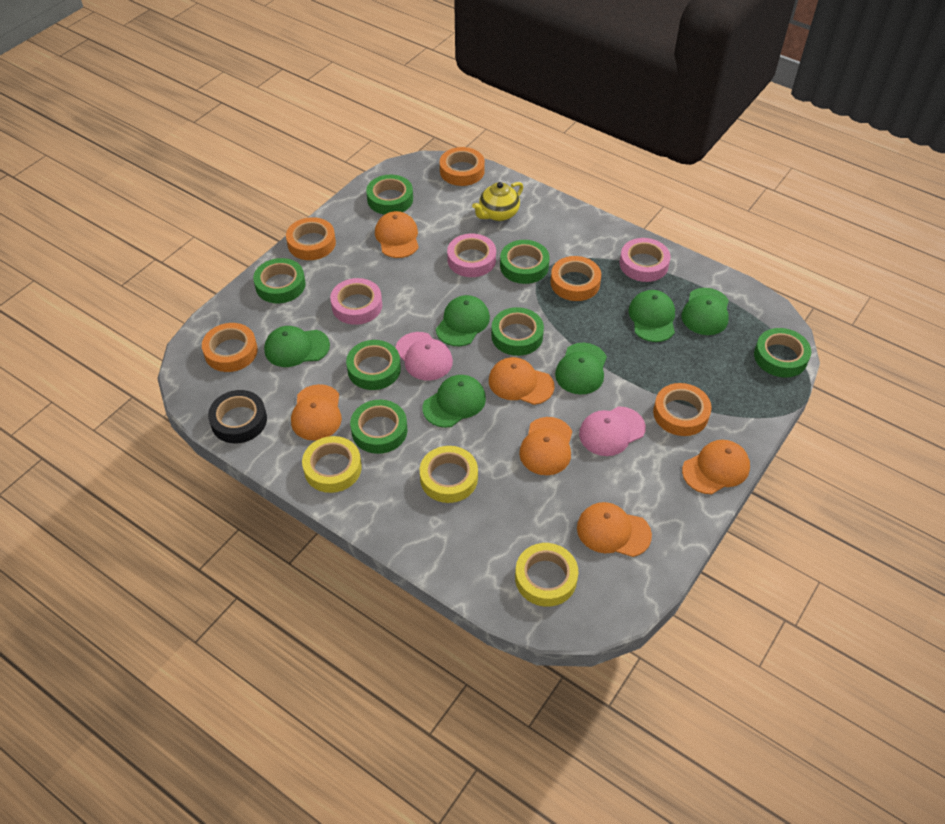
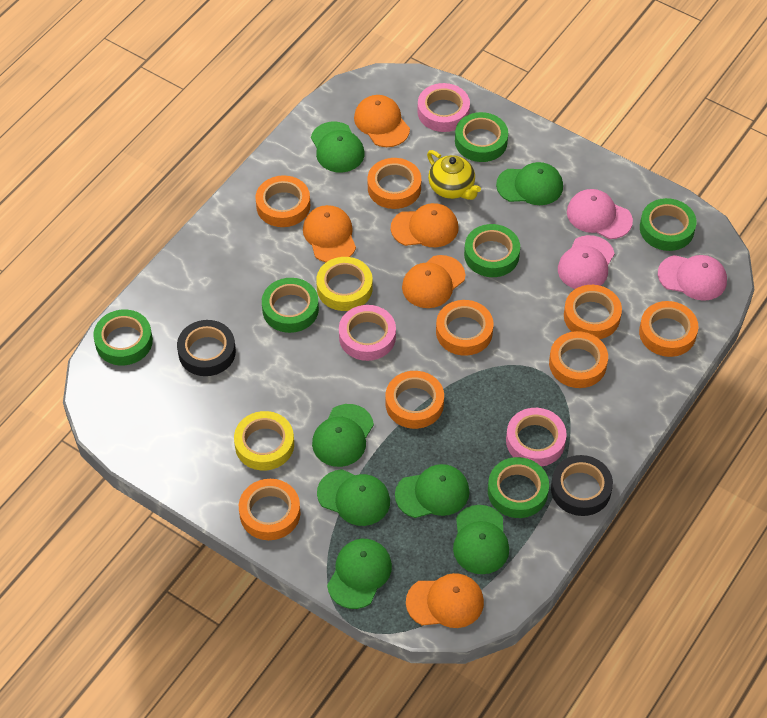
black tape: 1 -> 2
green cap: 6 -> 7
green tape: 7 -> 6
orange cap: 6 -> 5
orange tape: 5 -> 8
pink cap: 2 -> 3
yellow tape: 3 -> 2

